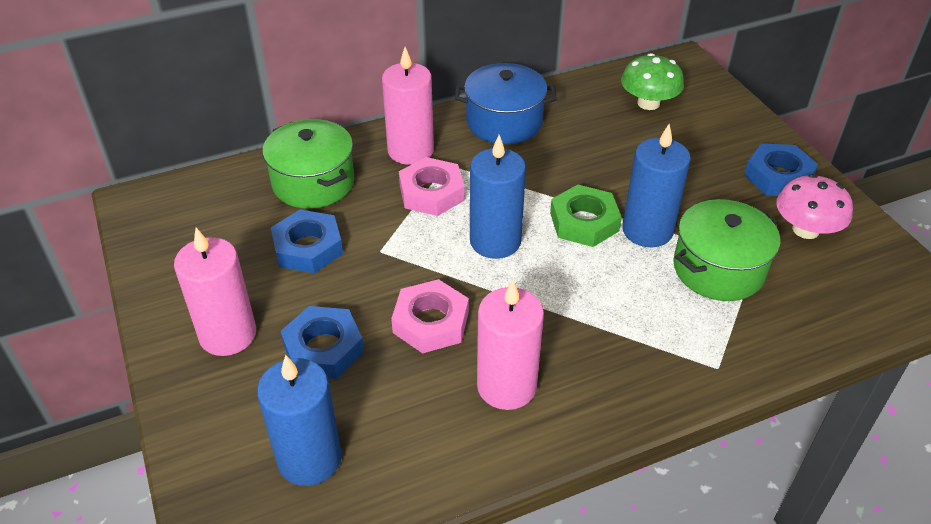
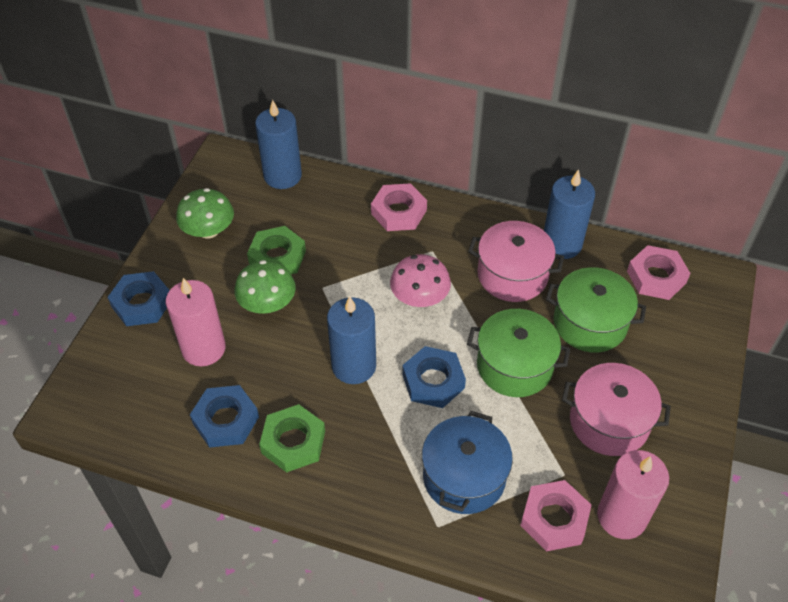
green mushroom: 1 -> 2
green nut: 1 -> 2
pink candle: 3 -> 2
pink nut: 2 -> 3
pink pot: 0 -> 2

